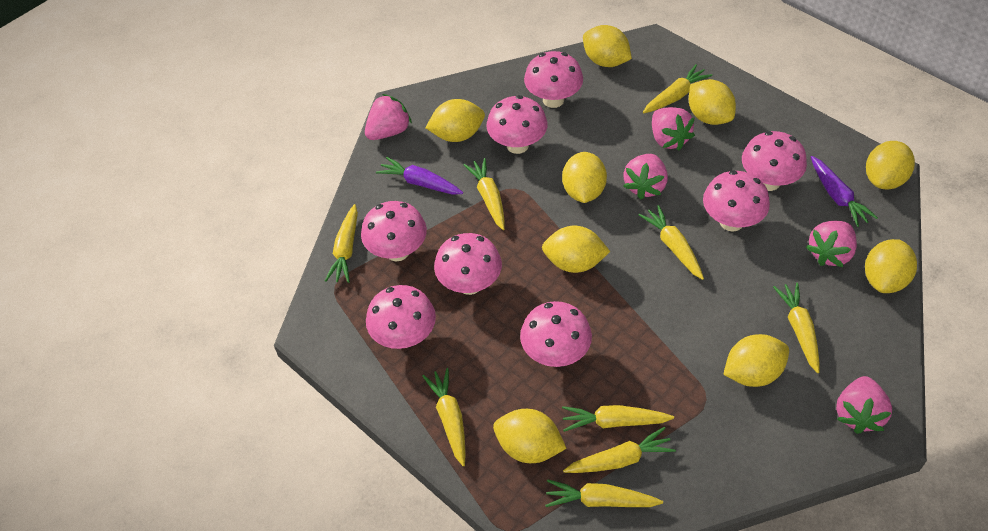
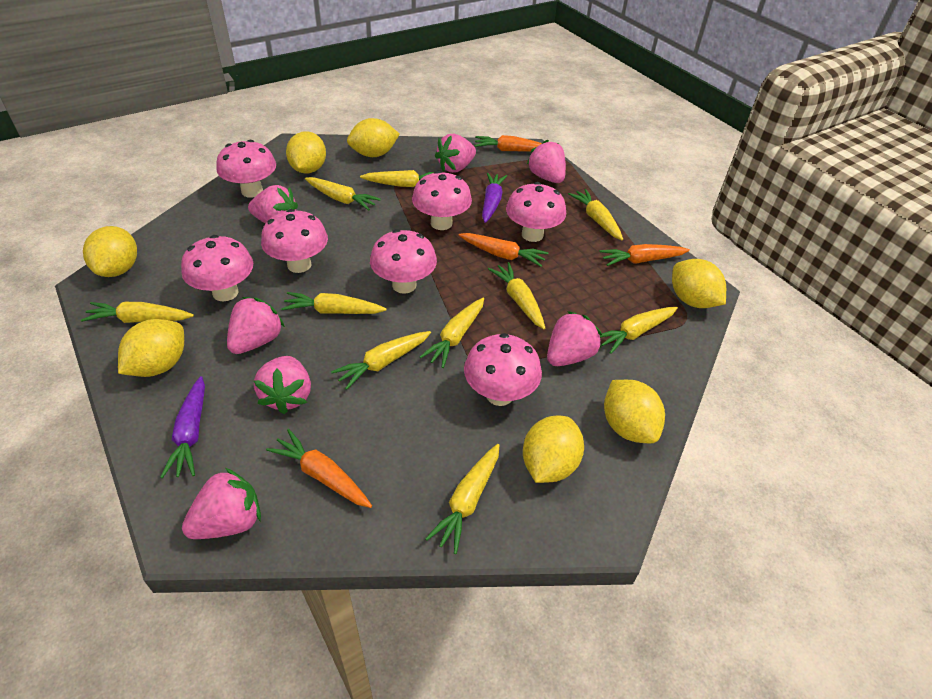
orange carrot: 0 -> 4
pink mushroom: 8 -> 7
pink strawberry: 5 -> 7
yellow carrot: 9 -> 10
yellow lemon: 9 -> 7

